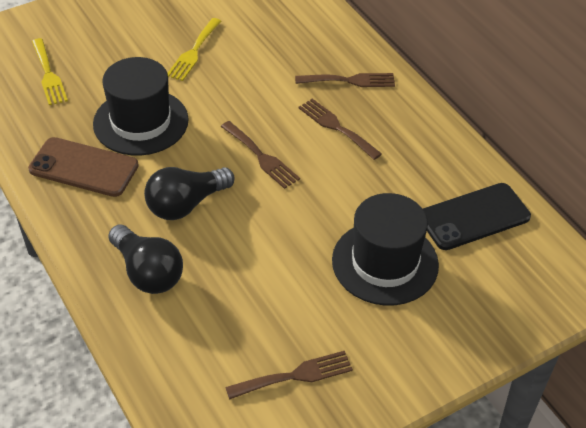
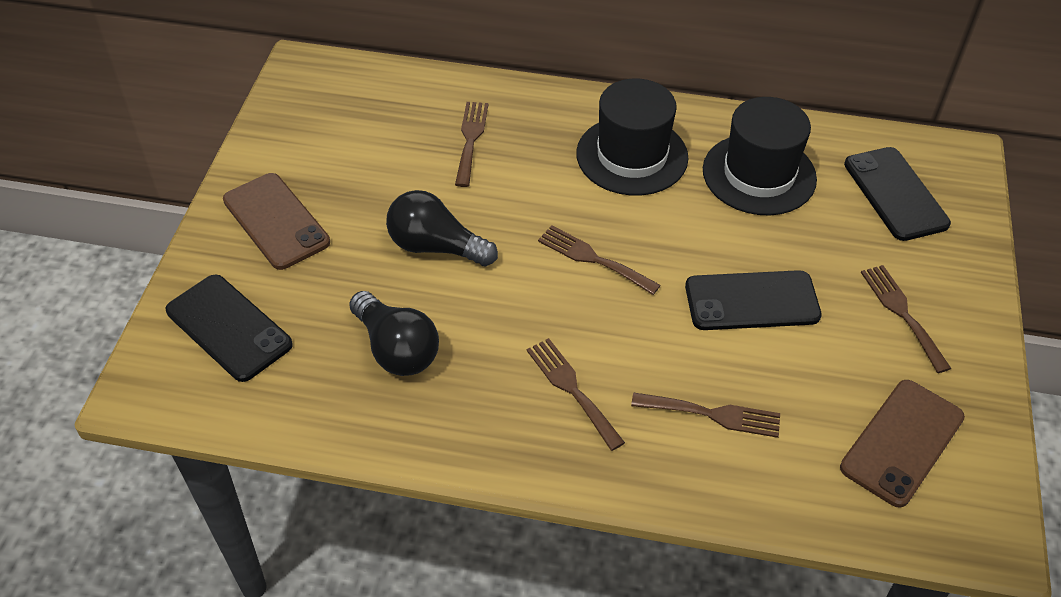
black phone: 1 -> 3
brown fork: 4 -> 5
brown phone: 1 -> 2
yellow fork: 2 -> 0

